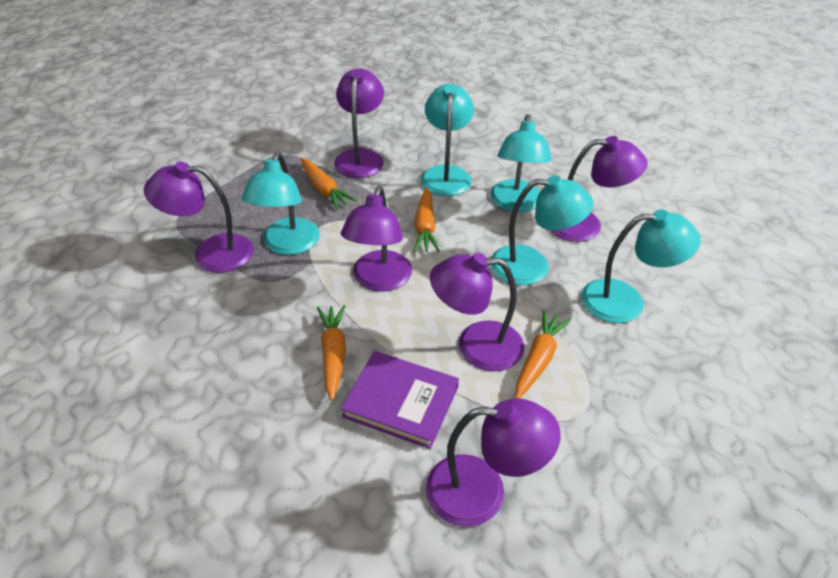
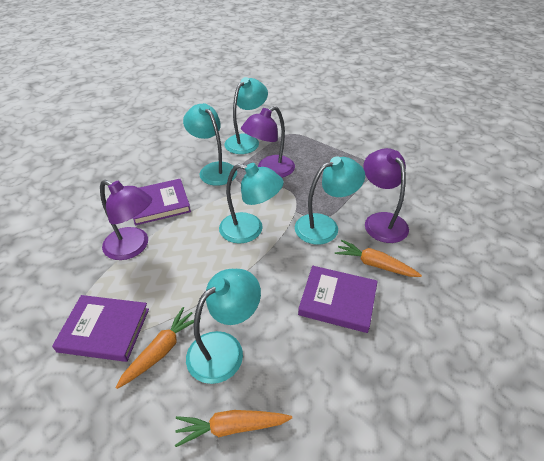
orange carrot: 4 -> 3
purple book: 1 -> 3
purple lamp: 6 -> 3

